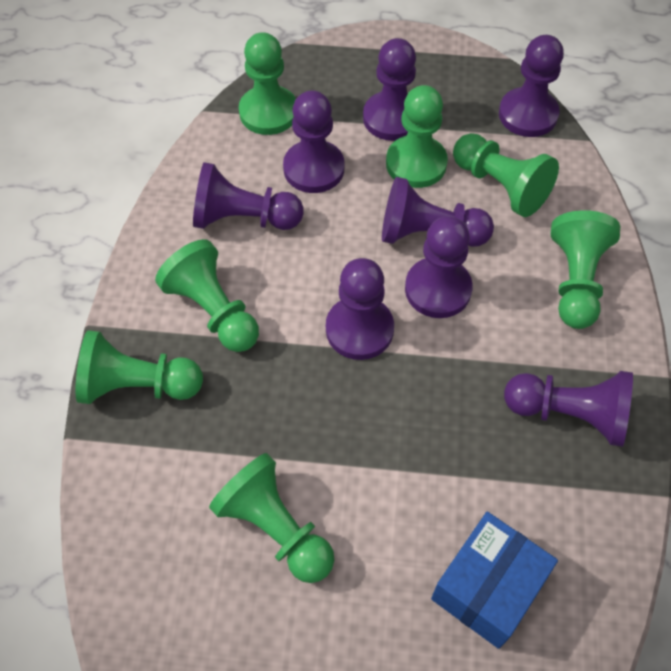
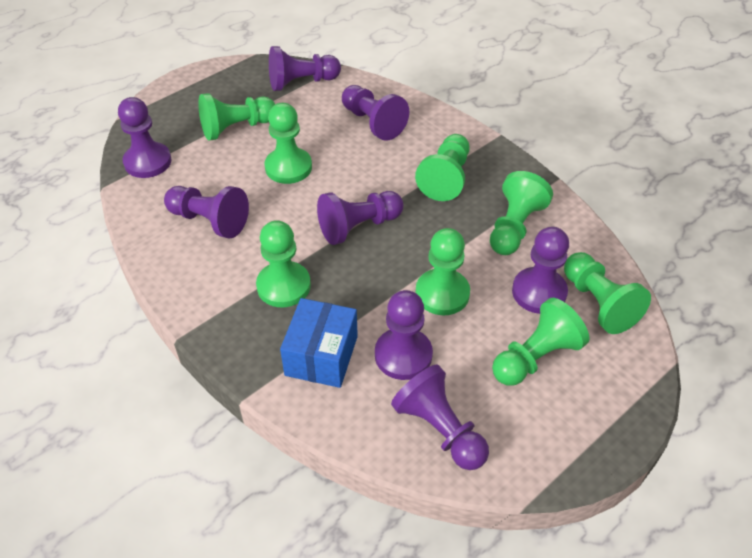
green pawn: 7 -> 8

